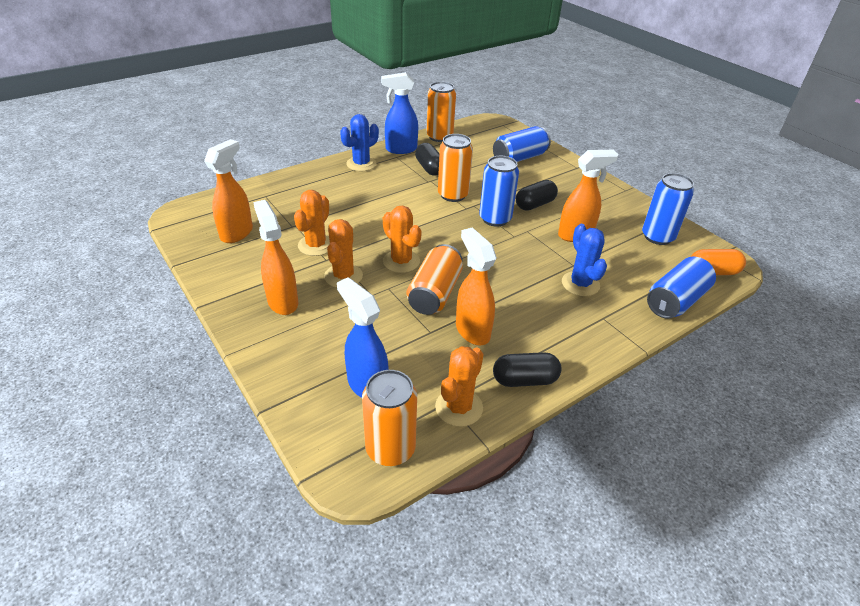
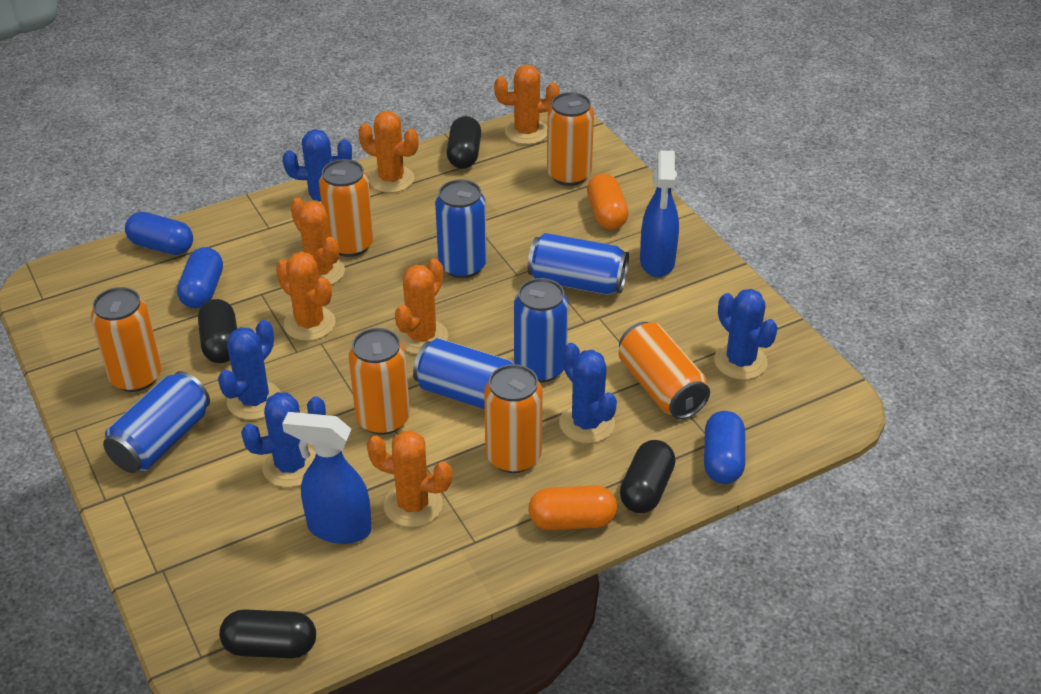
black capsule: 3 -> 4
blue cactus: 2 -> 5
blue can: 4 -> 5
blue capsule: 0 -> 3
orange cactus: 4 -> 6
orange can: 4 -> 6
orange capsule: 1 -> 2
orange spray bottle: 4 -> 0

